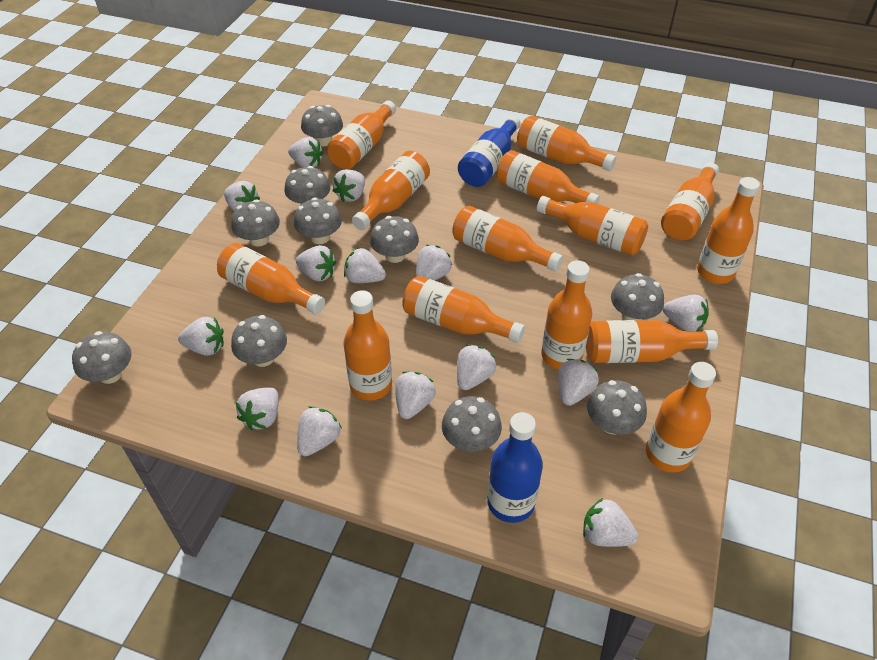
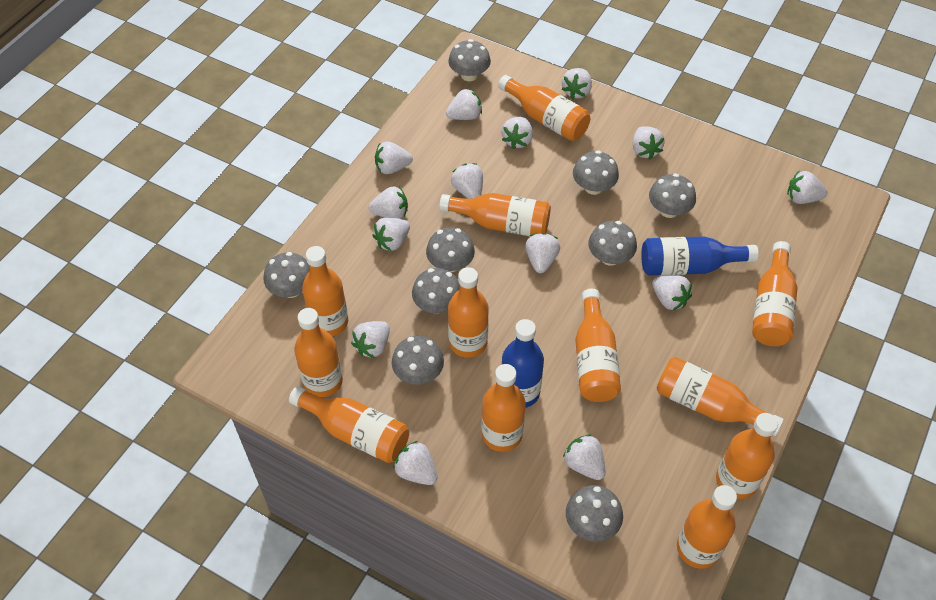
grey mushroom: 10 -> 9
orange bottle: 14 -> 12

